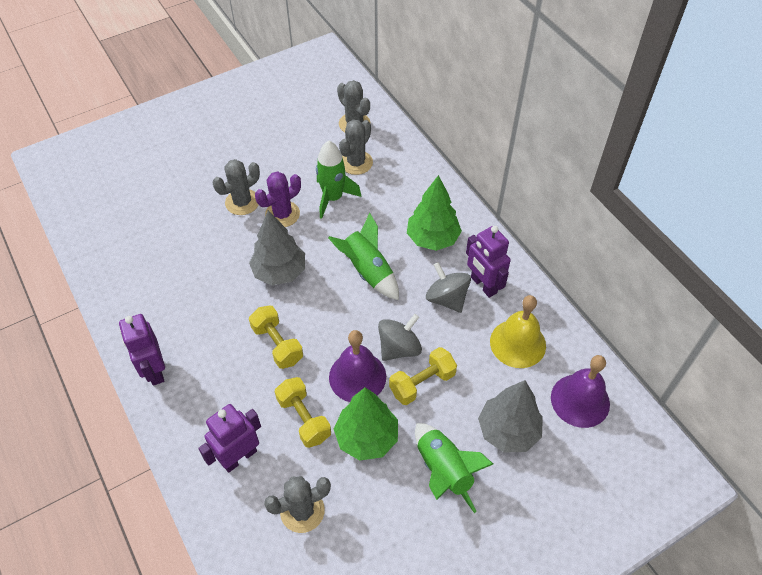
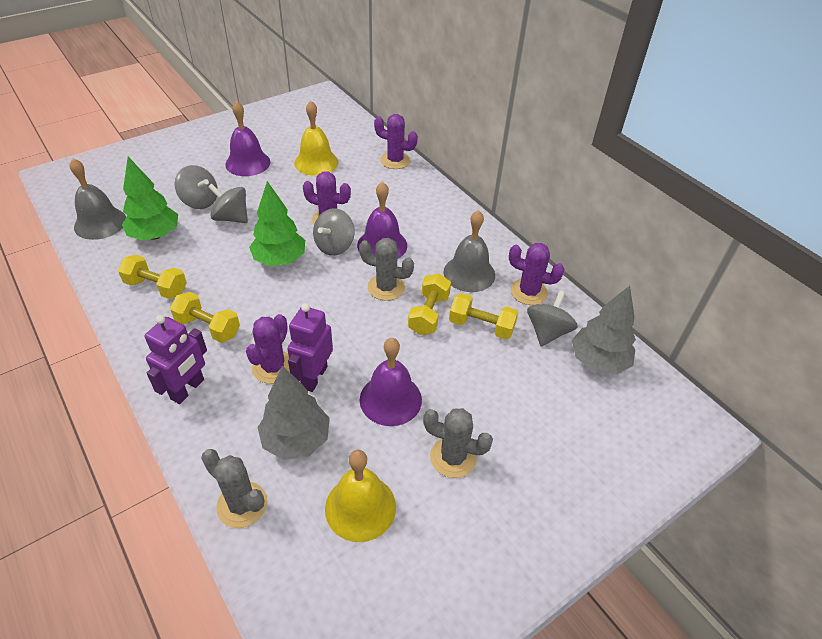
green rocket: 3 -> 0
grey bell: 0 -> 2
grey cactus: 4 -> 3
grey spinning top: 2 -> 4
purple bell: 2 -> 3
purple cactus: 1 -> 4
purple robot: 3 -> 2
yellow bell: 1 -> 2
yellow dumbbell: 3 -> 4

